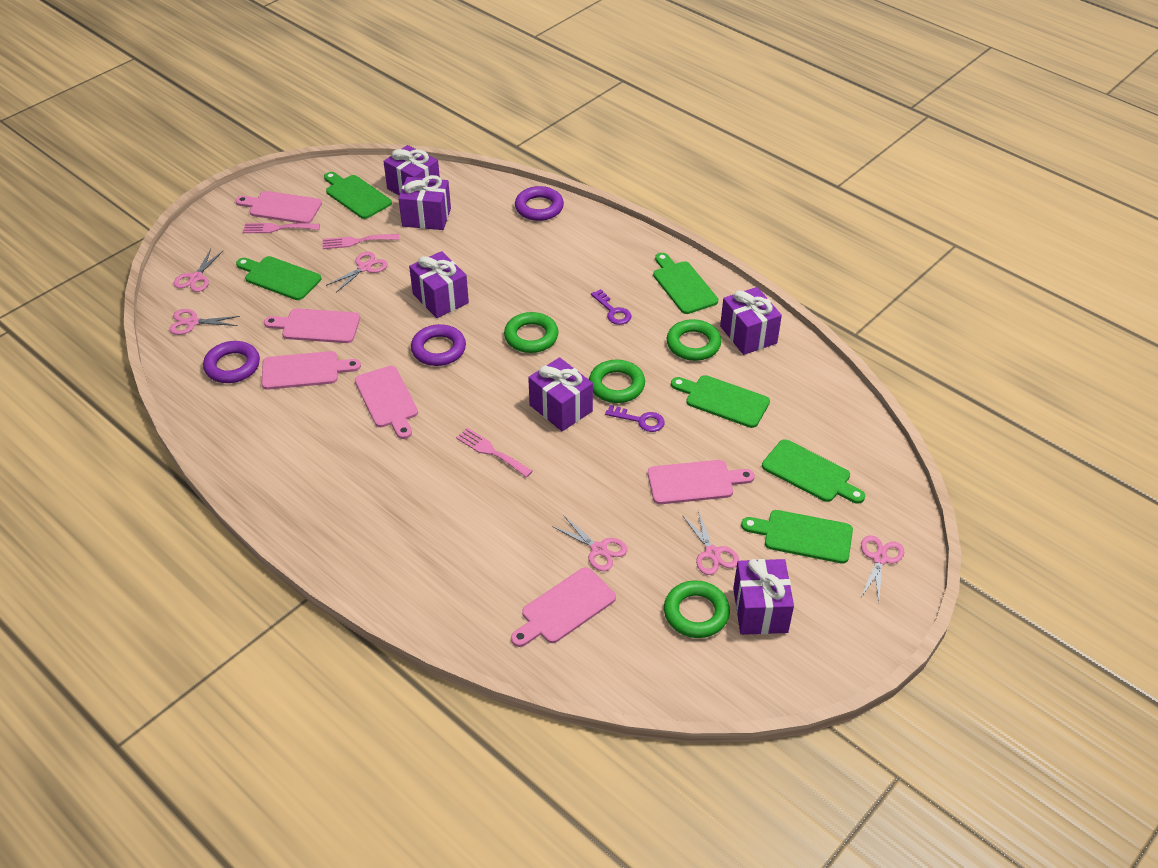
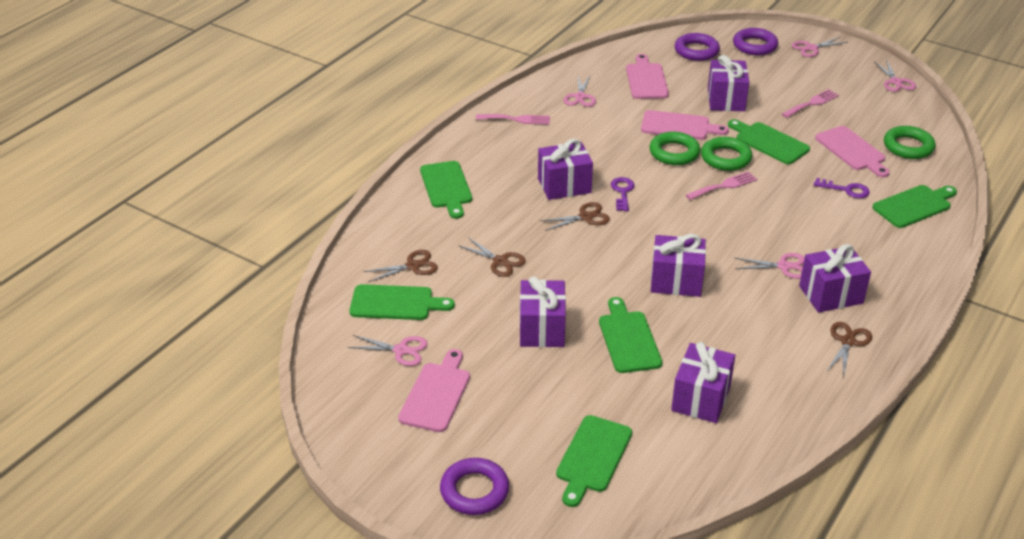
brown scissors: 0 -> 4
green ring: 4 -> 3
pink cutting board: 6 -> 4
pink scissors: 6 -> 5

